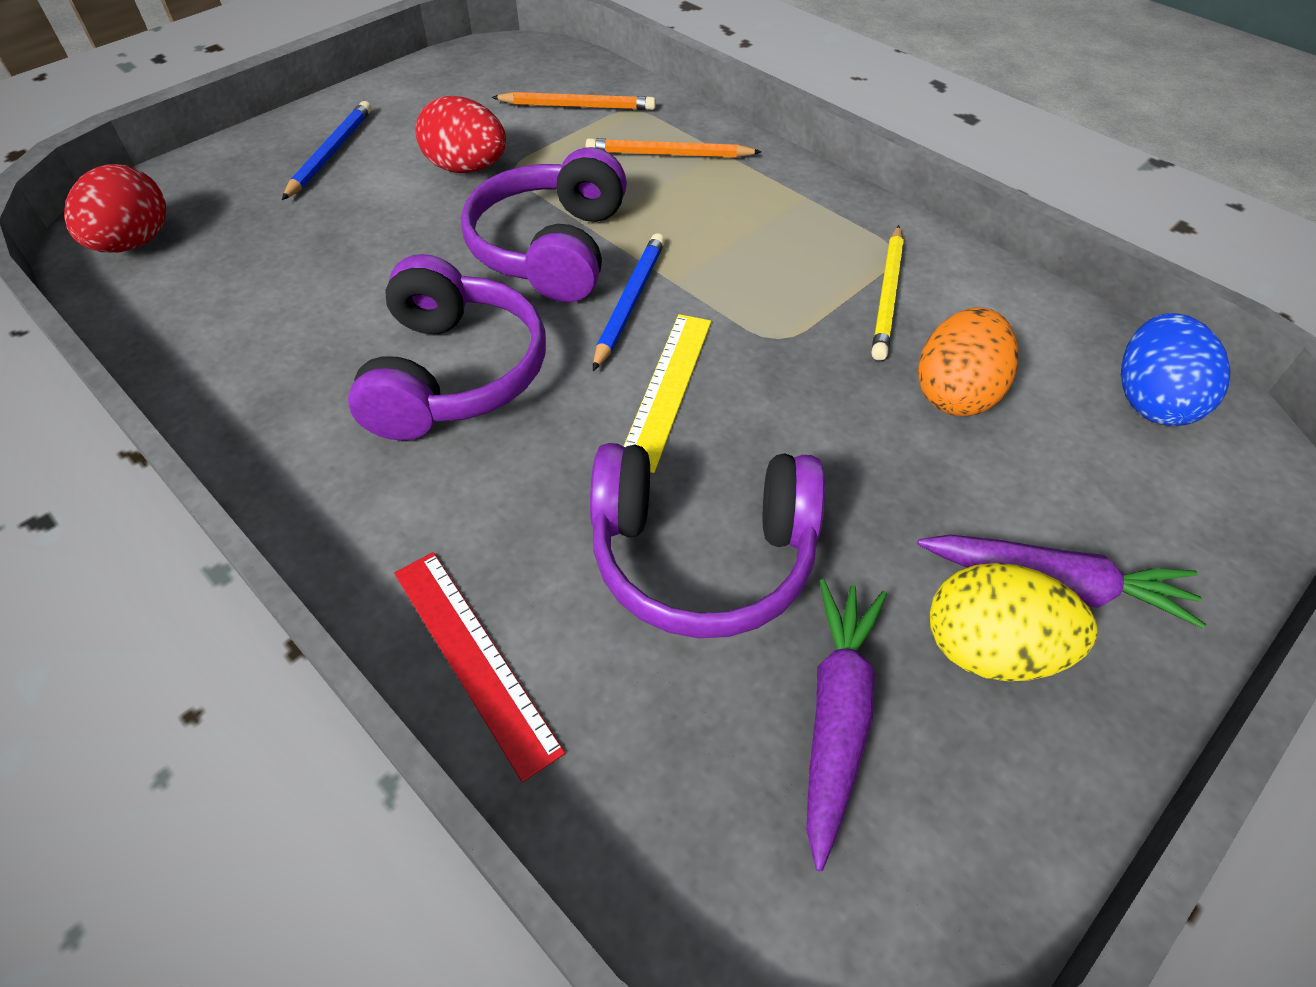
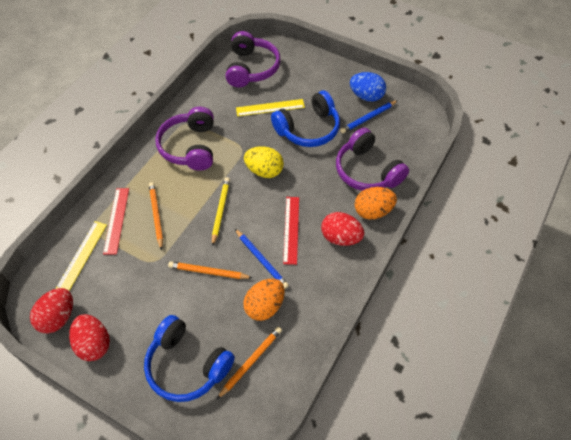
blue headphones: 0 -> 2
orange egg: 1 -> 2
orange pencil: 2 -> 3
purple carrot: 2 -> 0
red egg: 2 -> 3
red ruler: 1 -> 2
yellow ruler: 1 -> 2

